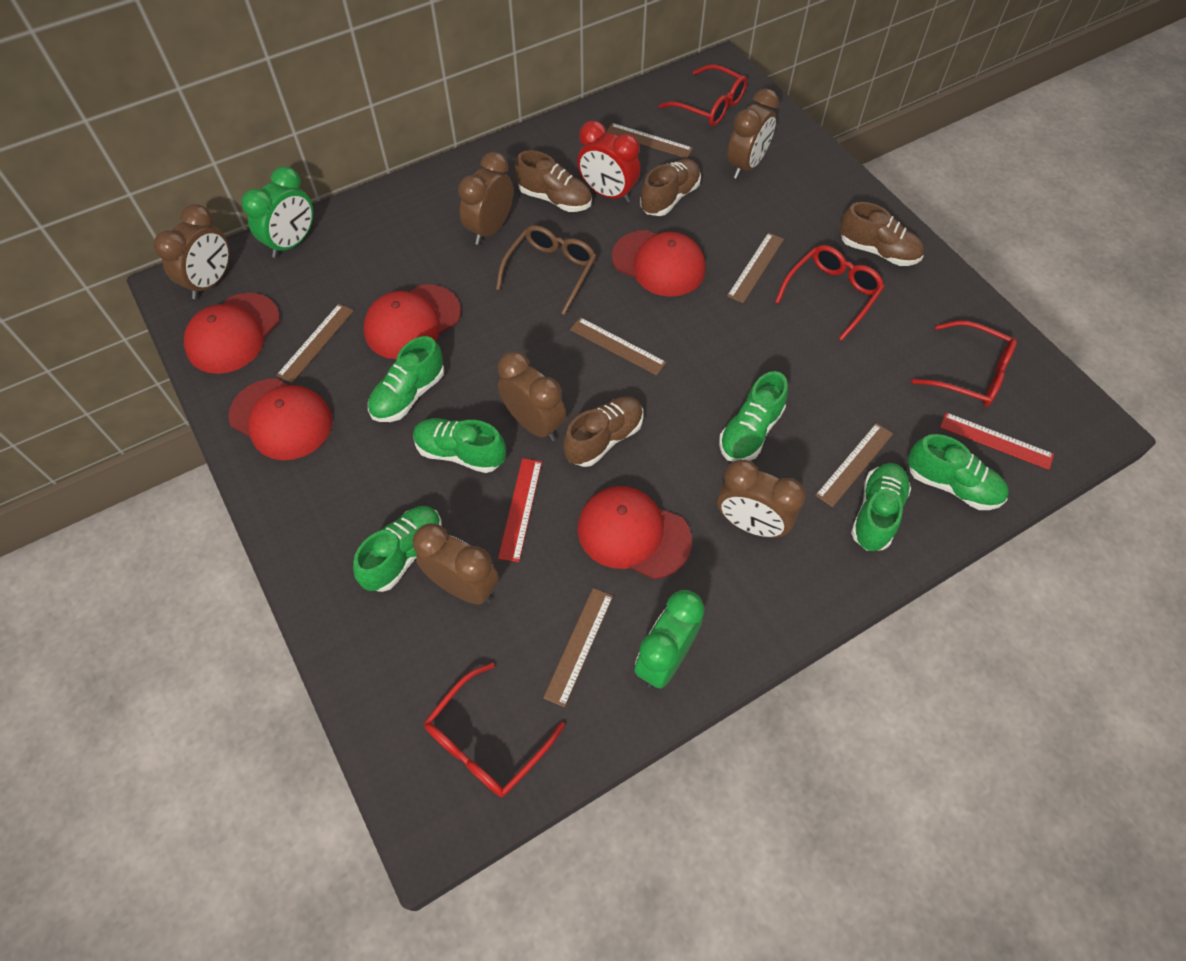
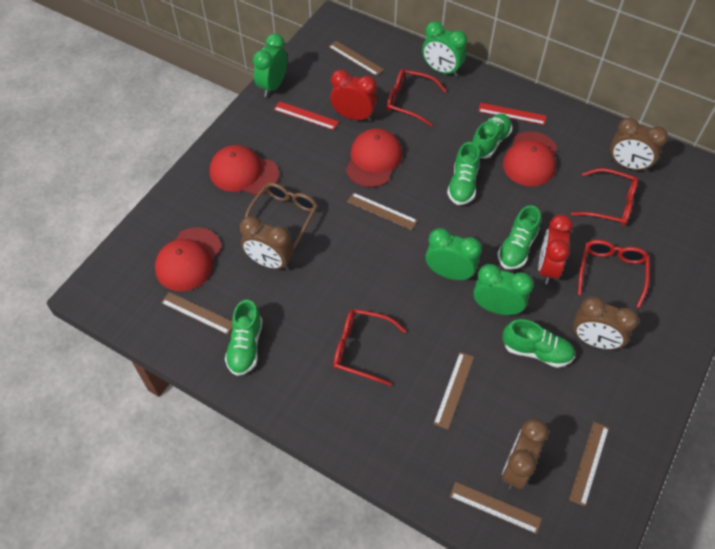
brown clock: 6 -> 4
brown shoe: 4 -> 0
green clock: 2 -> 4
green shoe: 6 -> 5
red cap: 5 -> 4
red clock: 1 -> 2

